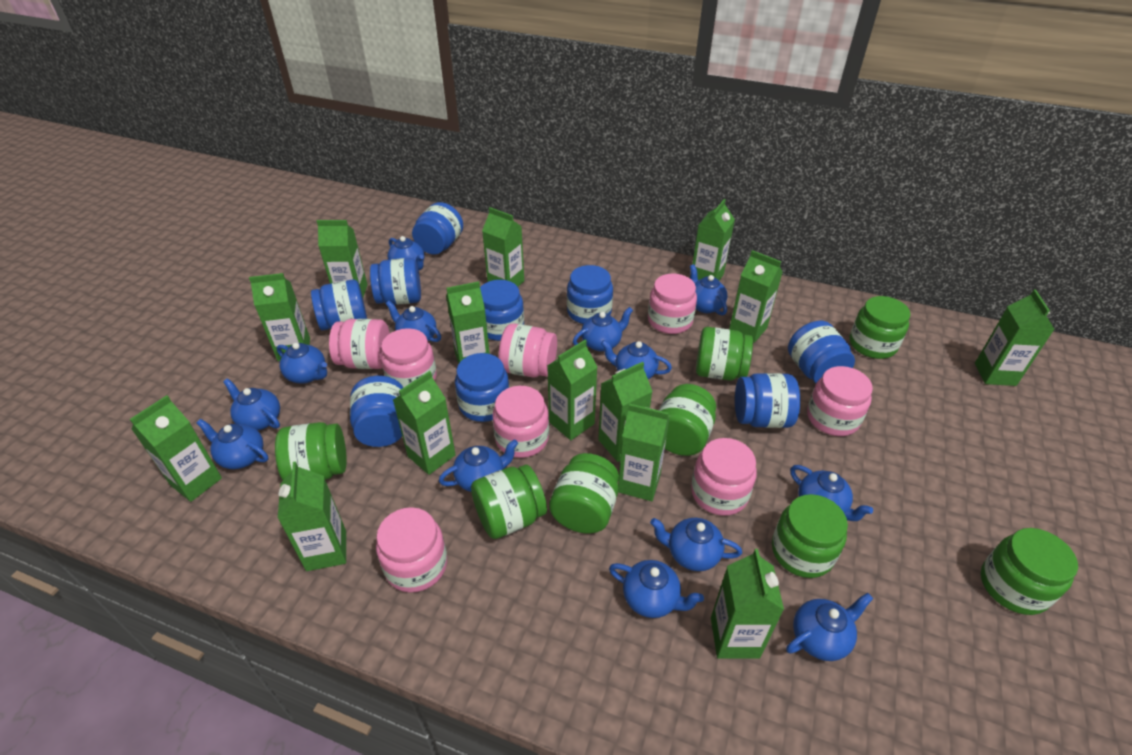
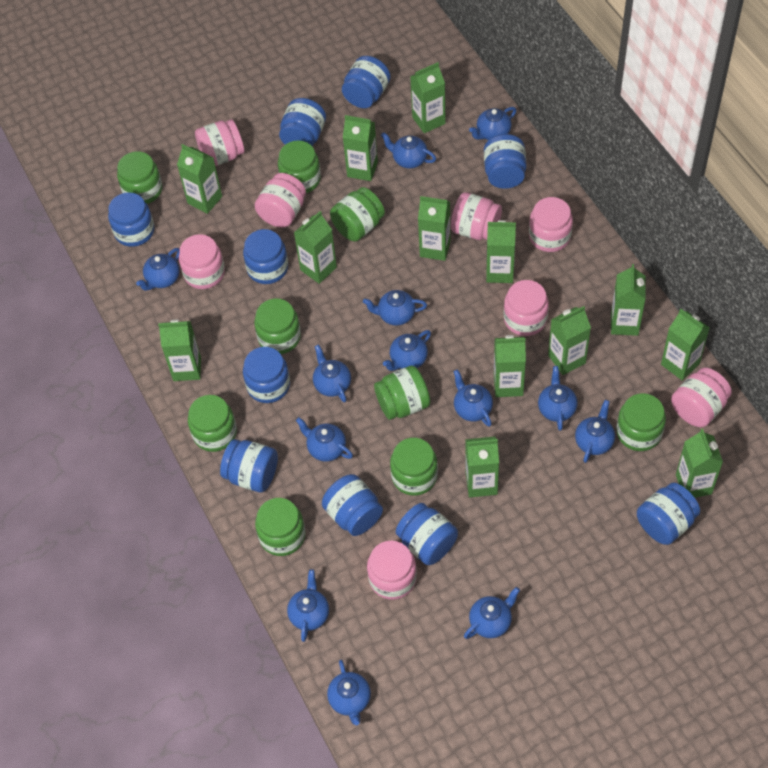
blue jar: 9 -> 10
green carton: 14 -> 13
green jar: 8 -> 9

